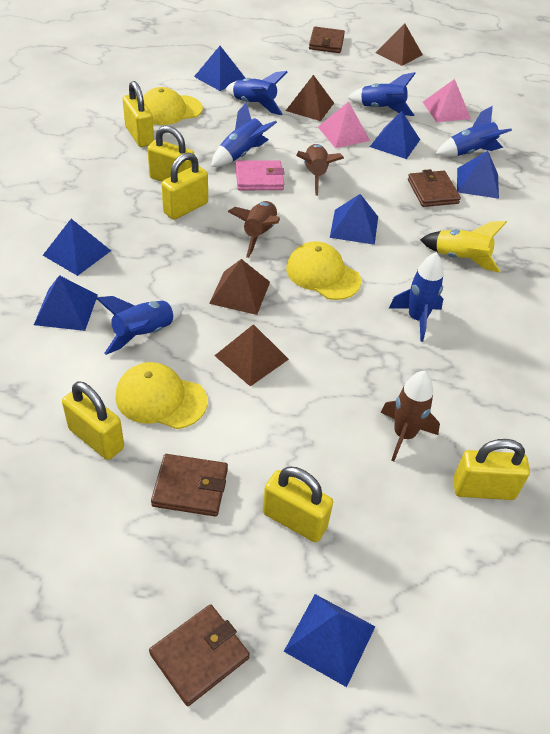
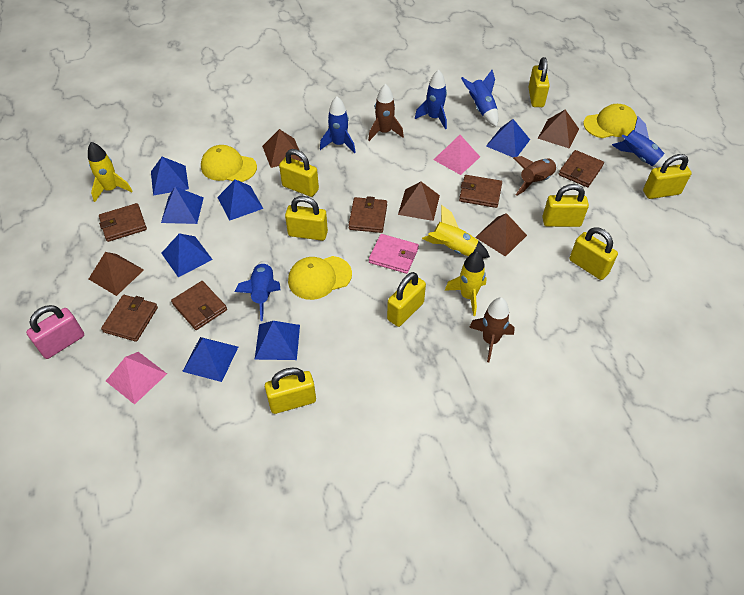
blue rocket: 6 -> 5
brown pyramid: 4 -> 5
brown wallet: 4 -> 6
pink padlock: 0 -> 1
yellow padlock: 6 -> 8
yellow rocket: 1 -> 3

